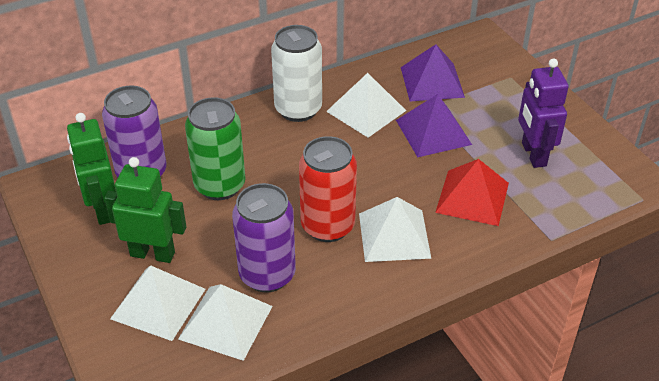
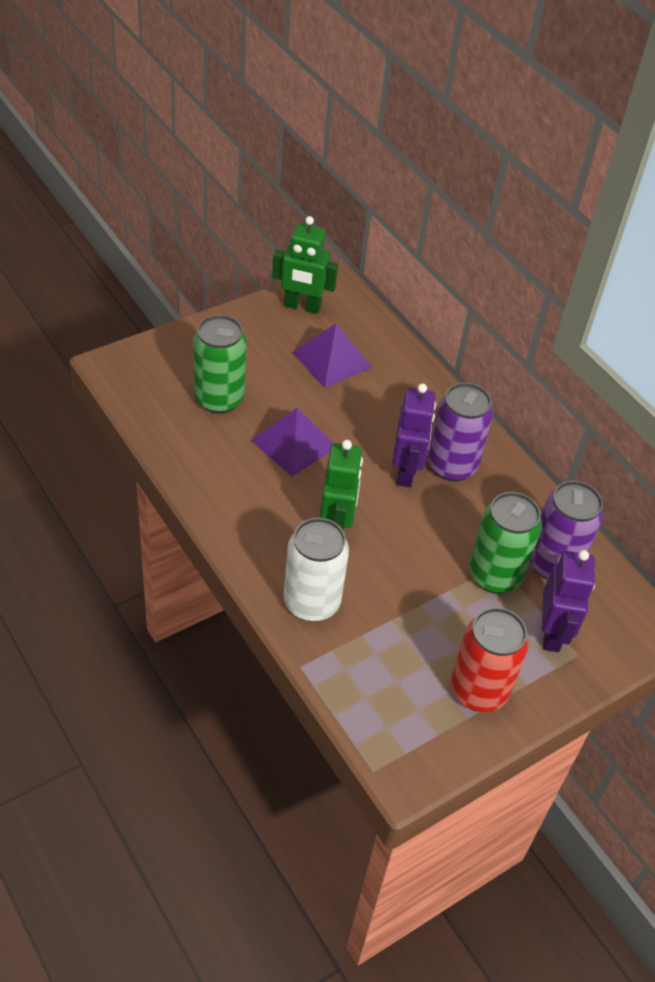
green can: 1 -> 2
purple robot: 1 -> 2
red pyramid: 1 -> 0
white pyramid: 4 -> 0

